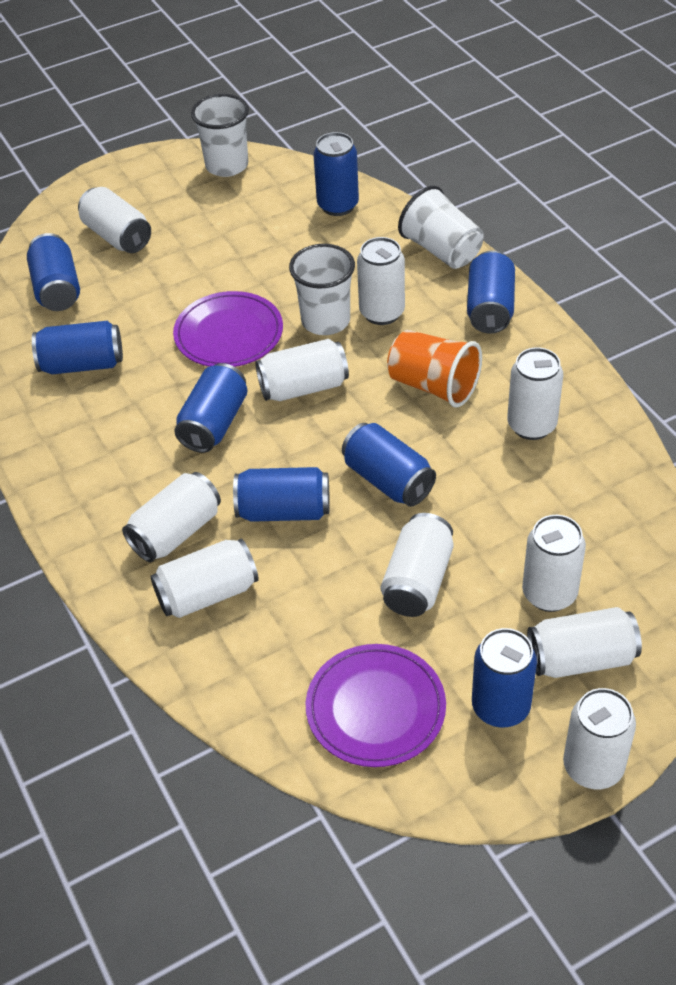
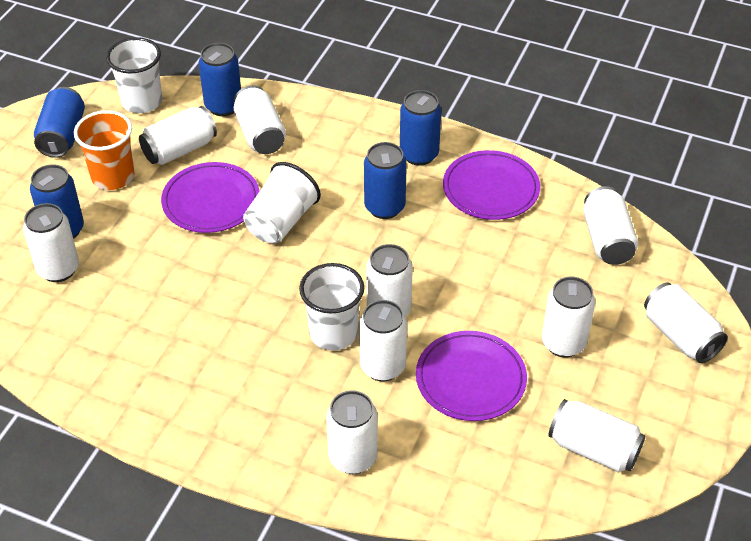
blue can: 8 -> 5
purple plate: 2 -> 3

